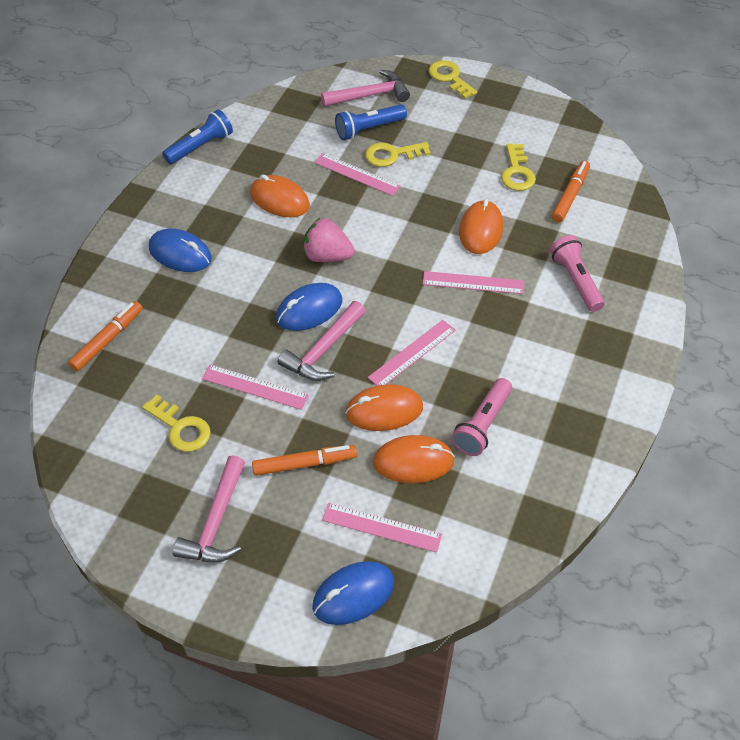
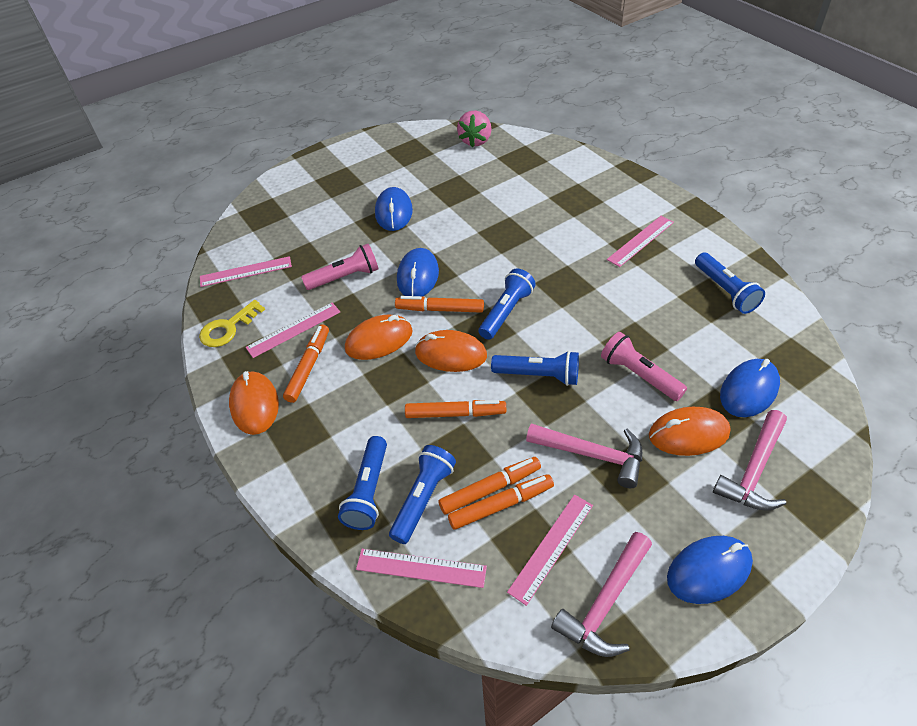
blue flashlight: 2 -> 5
blue mouse: 3 -> 4
orange marker: 3 -> 5
yellow key: 4 -> 1

